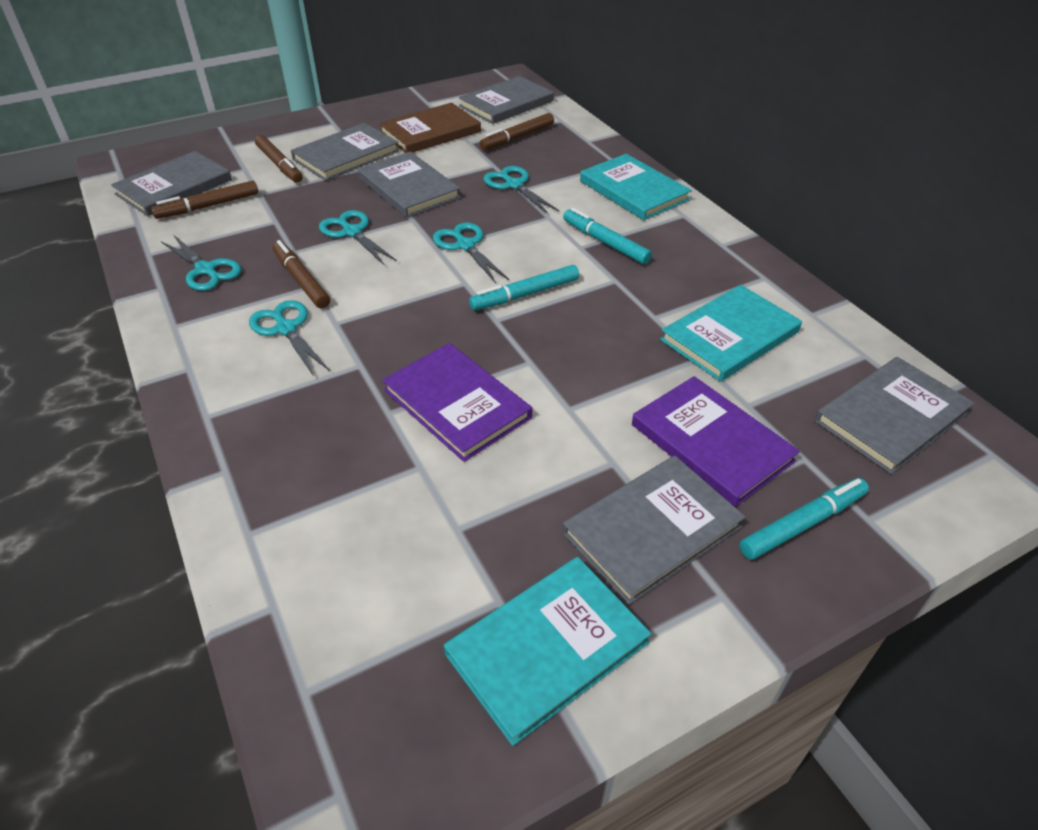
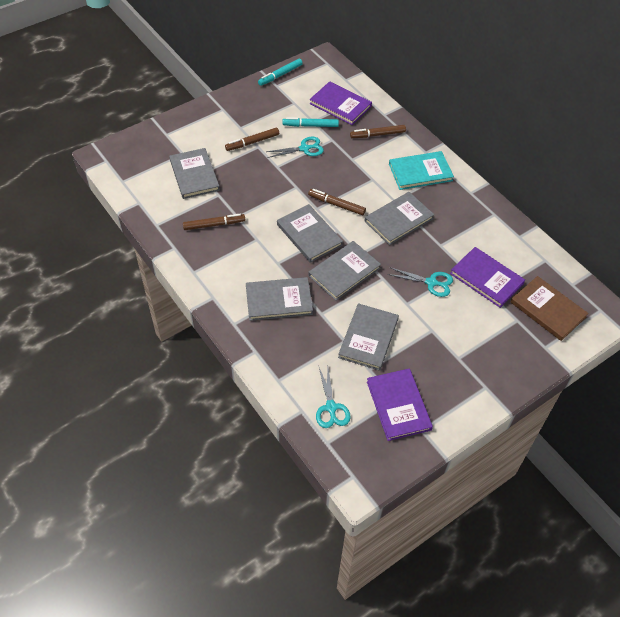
purple book: 2 -> 3
turquoise book: 3 -> 1
turquoise marker: 3 -> 2
turquoise scissors: 5 -> 3

